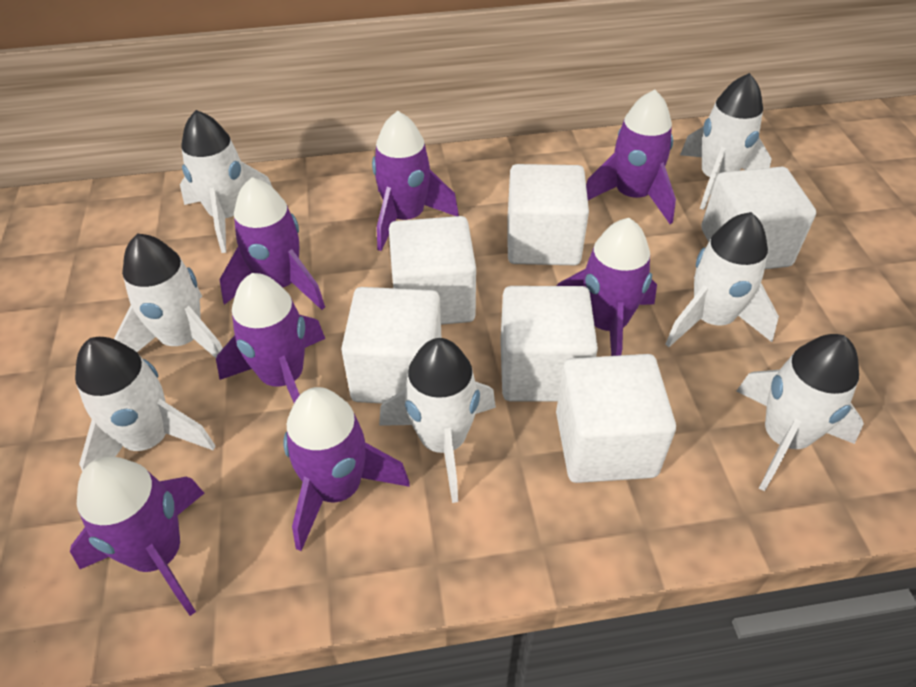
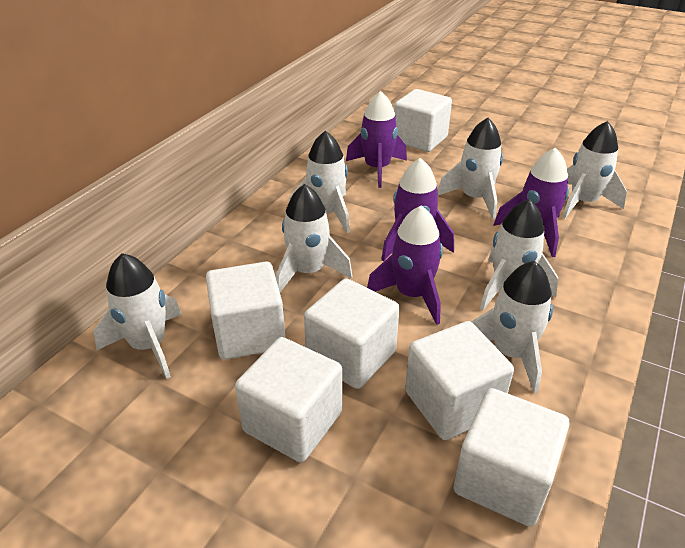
purple rocket: 7 -> 4

